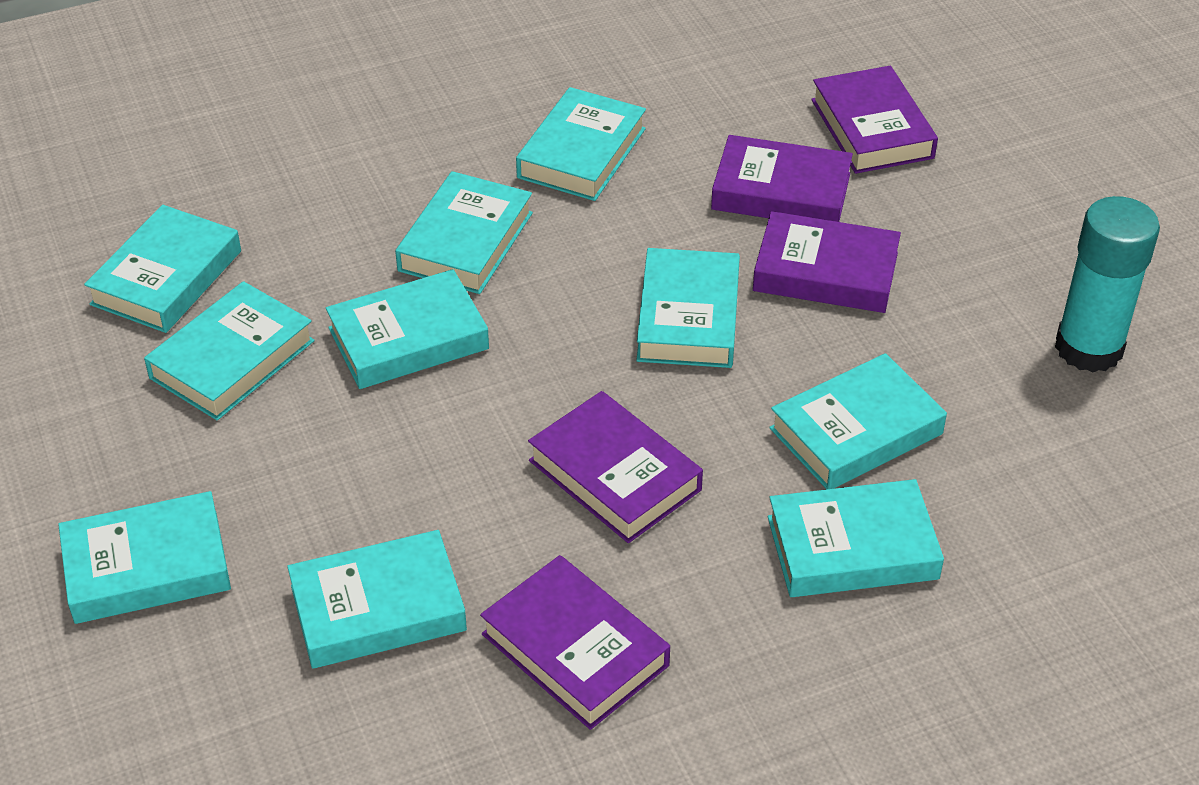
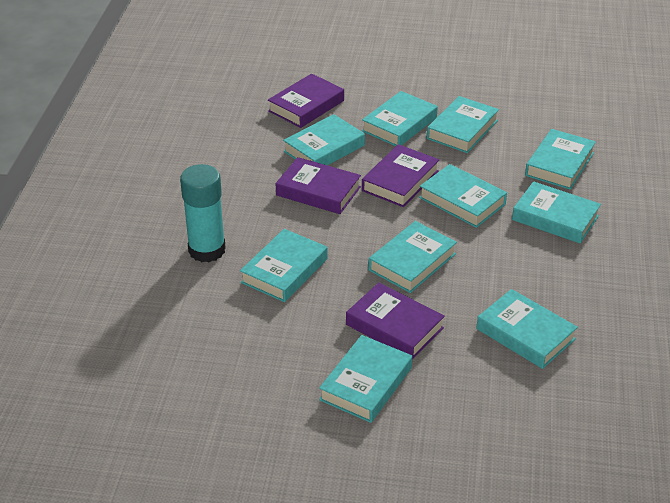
purple book: 5 -> 4

